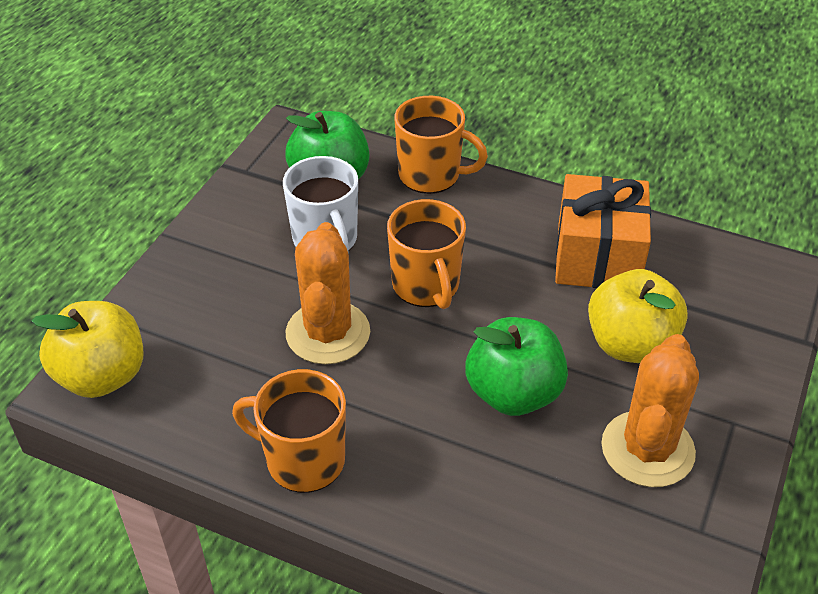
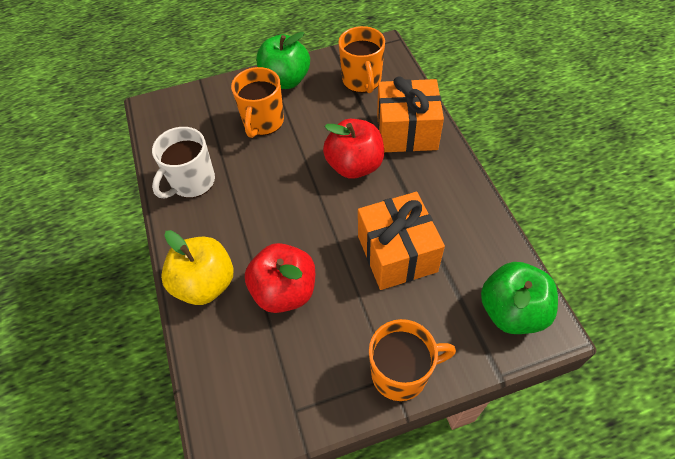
orange cactus: 2 -> 0
orange gift: 1 -> 2
red apple: 0 -> 2
yellow apple: 2 -> 1

